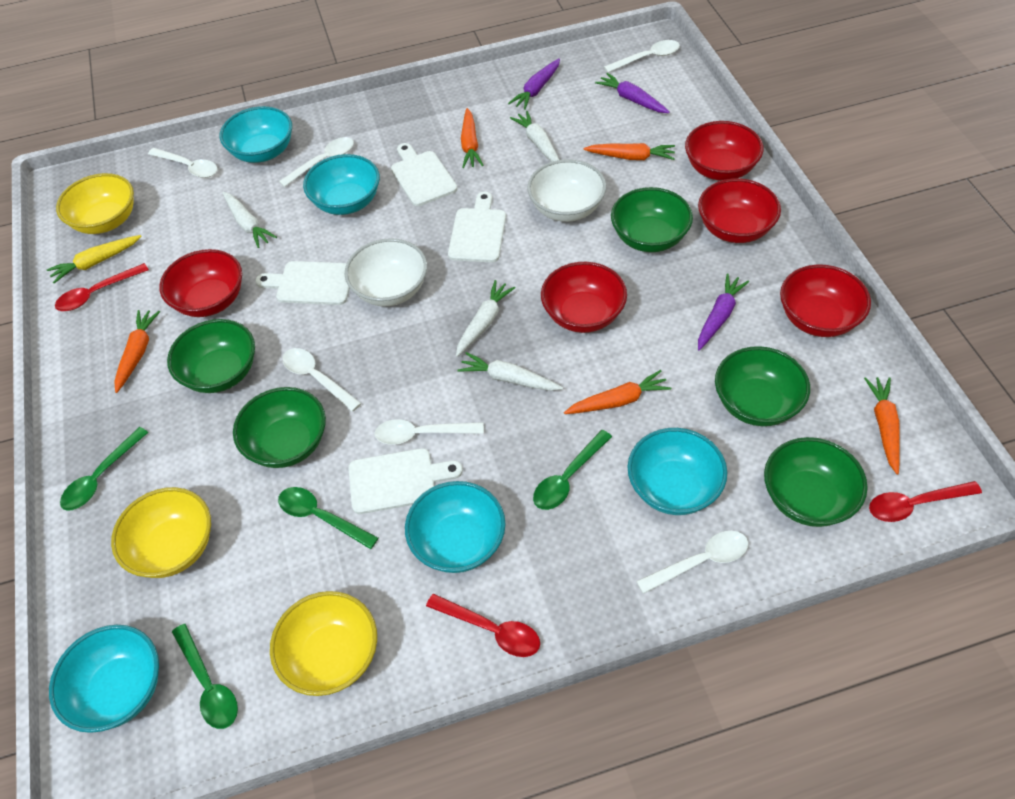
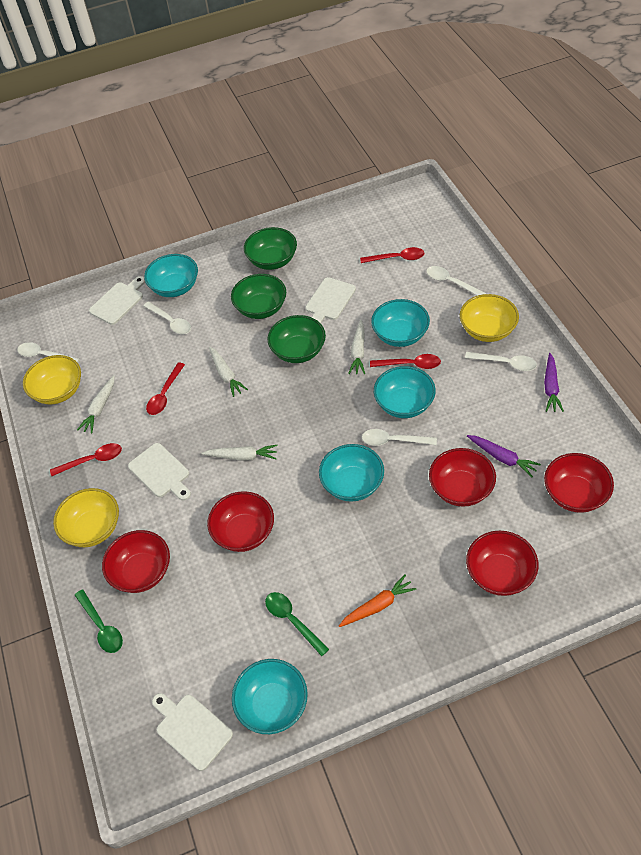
green bowl: 5 -> 3
green spoon: 4 -> 2
orange carrot: 5 -> 1
purple carrot: 3 -> 2
red spoon: 3 -> 4
white bowl: 2 -> 0
white spoon: 6 -> 5
yellow carrot: 1 -> 0

